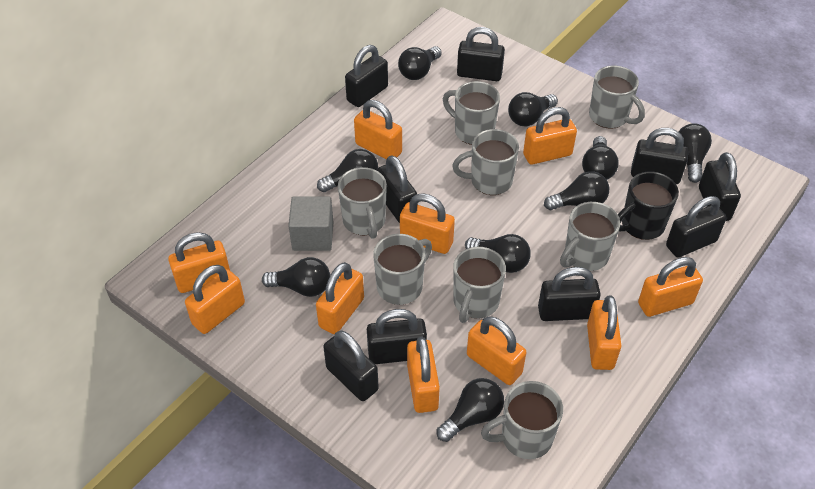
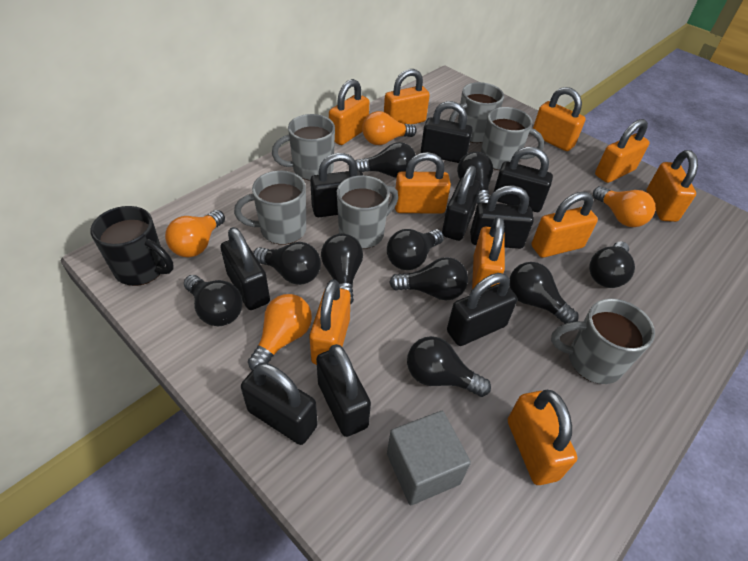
black light bulb: 9 -> 10
grey mug: 8 -> 6
orange light bulb: 0 -> 4

